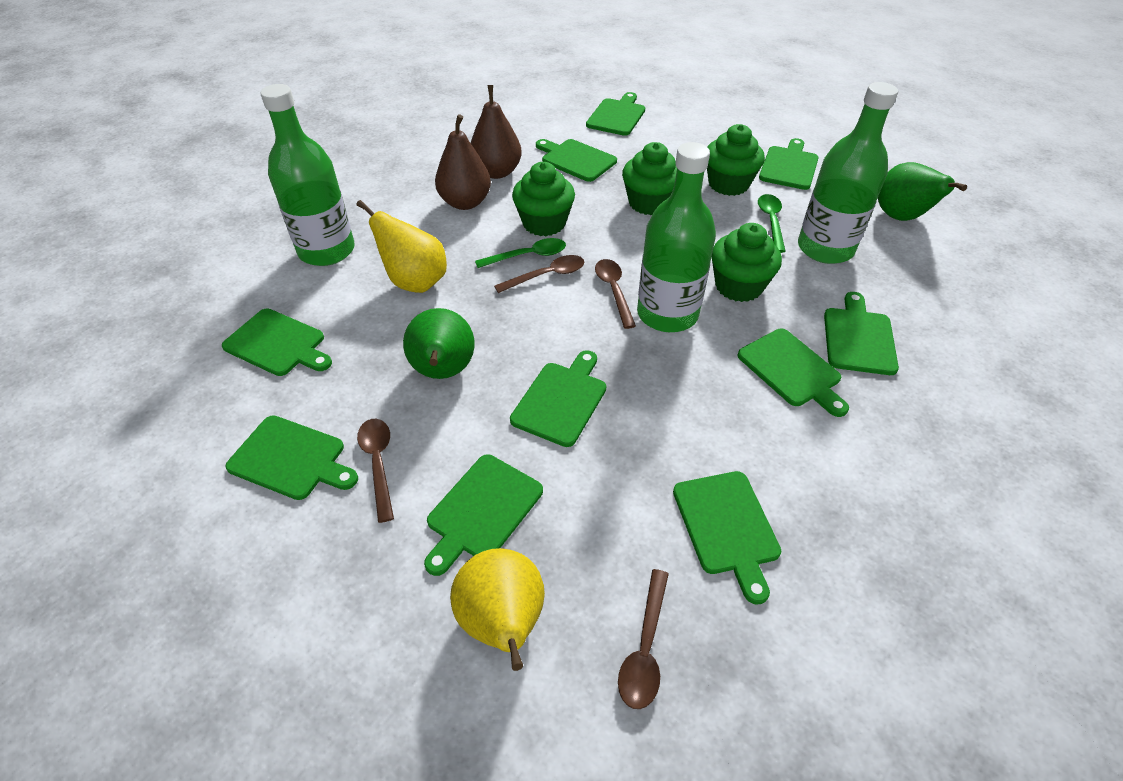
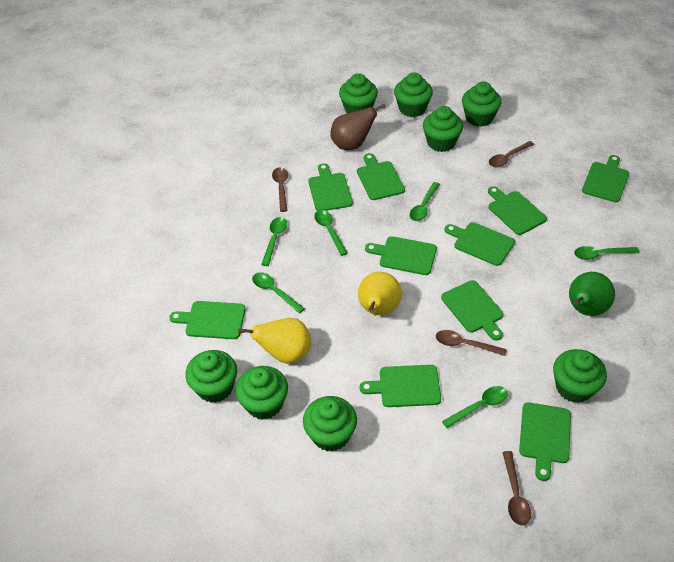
brown pear: 2 -> 1
green bottle: 3 -> 0
green cupcake: 4 -> 8
green pear: 2 -> 1
green spoon: 2 -> 6

